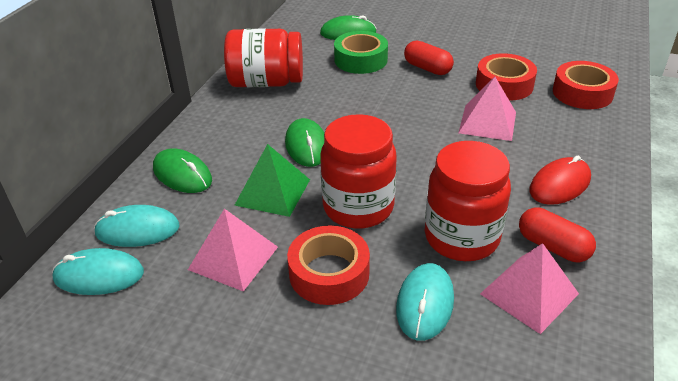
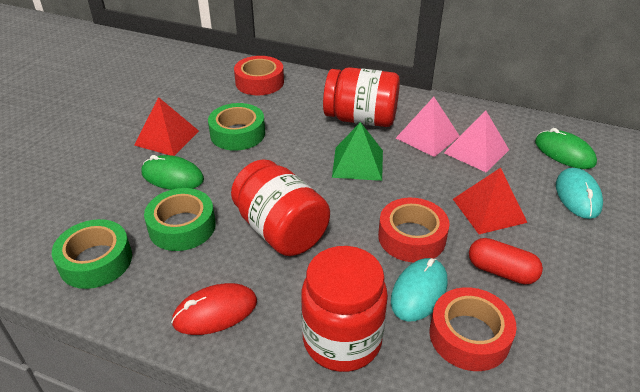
green mouse: 3 -> 2
green tape: 1 -> 3
pink pyramid: 3 -> 2
red capsule: 2 -> 1
red pyramid: 0 -> 2
turquoise mouse: 3 -> 2

